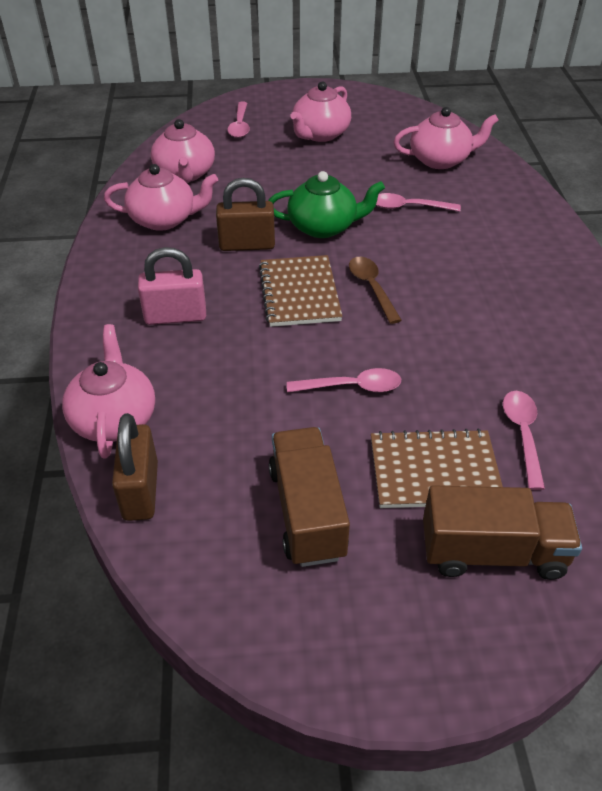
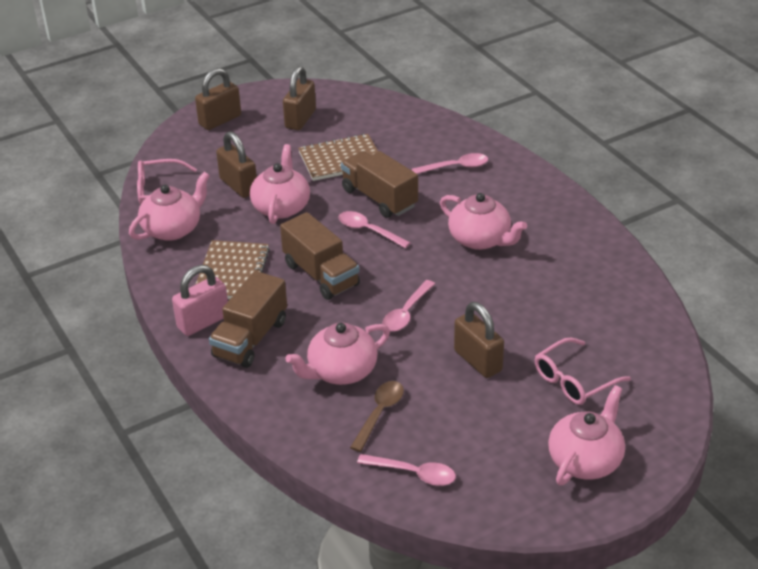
brown padlock: 2 -> 4
brown truck: 2 -> 3
green teapot: 1 -> 0
pink glasses: 0 -> 2

